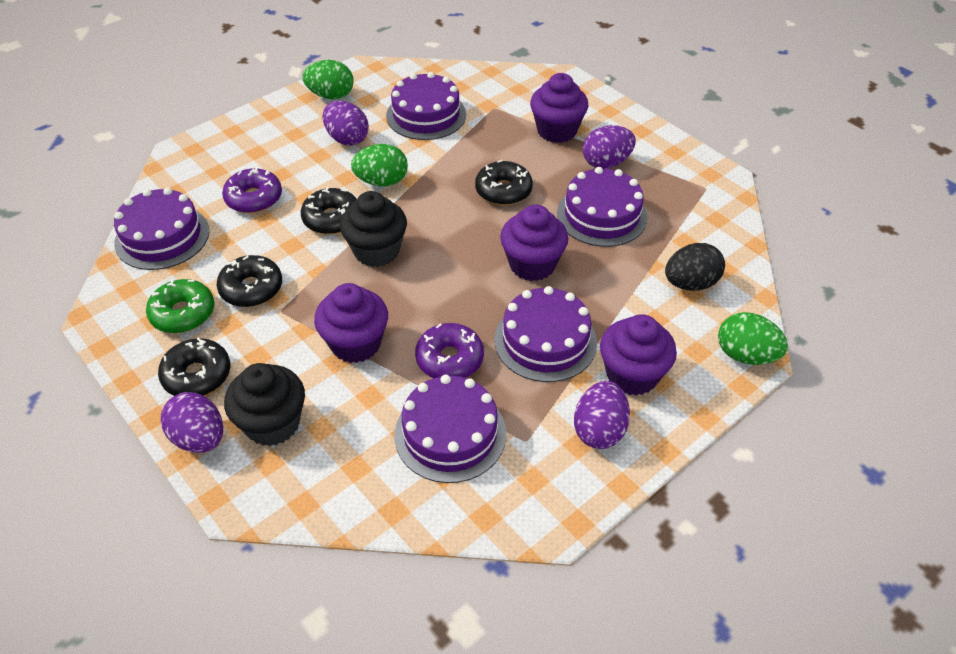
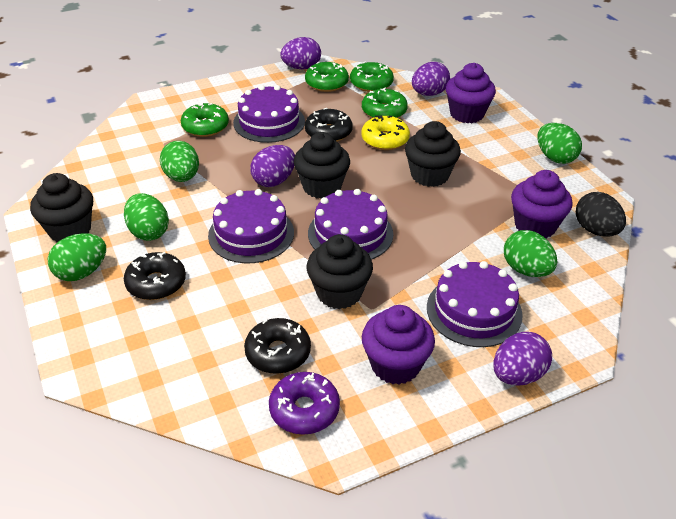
black cupcake: 2 -> 4
black donut: 4 -> 3
green donut: 1 -> 4
green egg: 3 -> 5
purple cake: 5 -> 4
purple cupcake: 4 -> 3
purple donut: 2 -> 1
yellow donut: 0 -> 1

